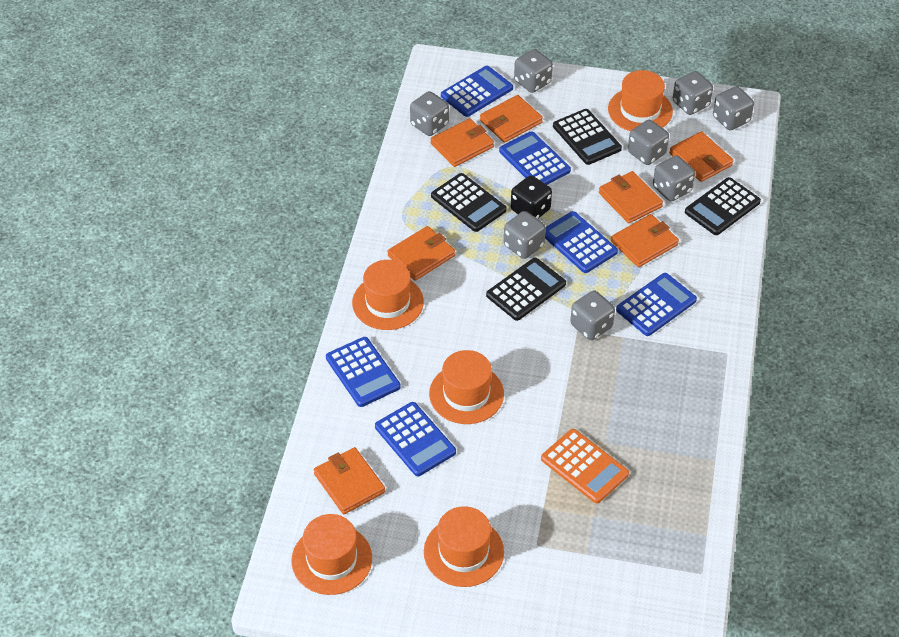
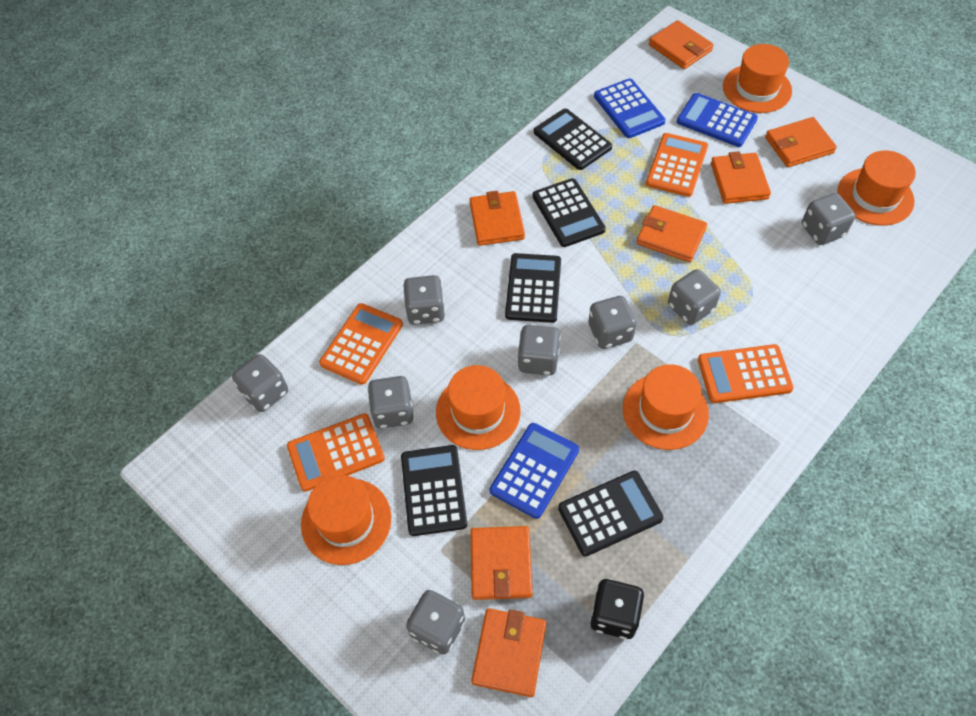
black calculator: 4 -> 5
blue calculator: 6 -> 3
orange calculator: 1 -> 4

